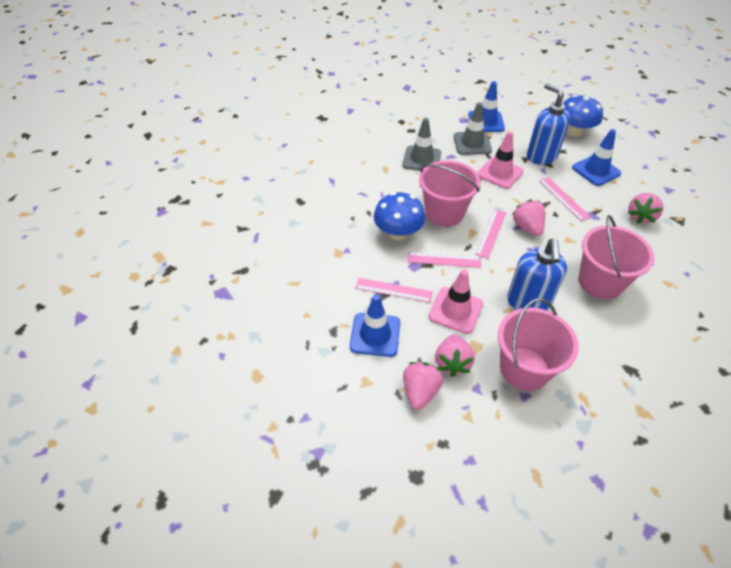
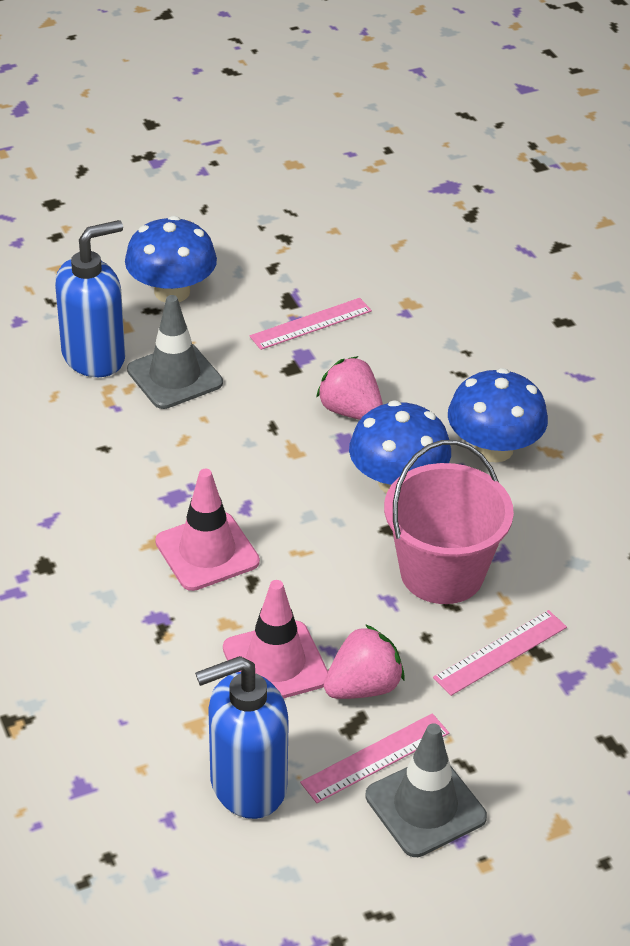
blue mushroom: 2 -> 3
blue traffic cone: 3 -> 0
pink bucket: 3 -> 1
pink ruler: 4 -> 3
pink strawberry: 4 -> 2

